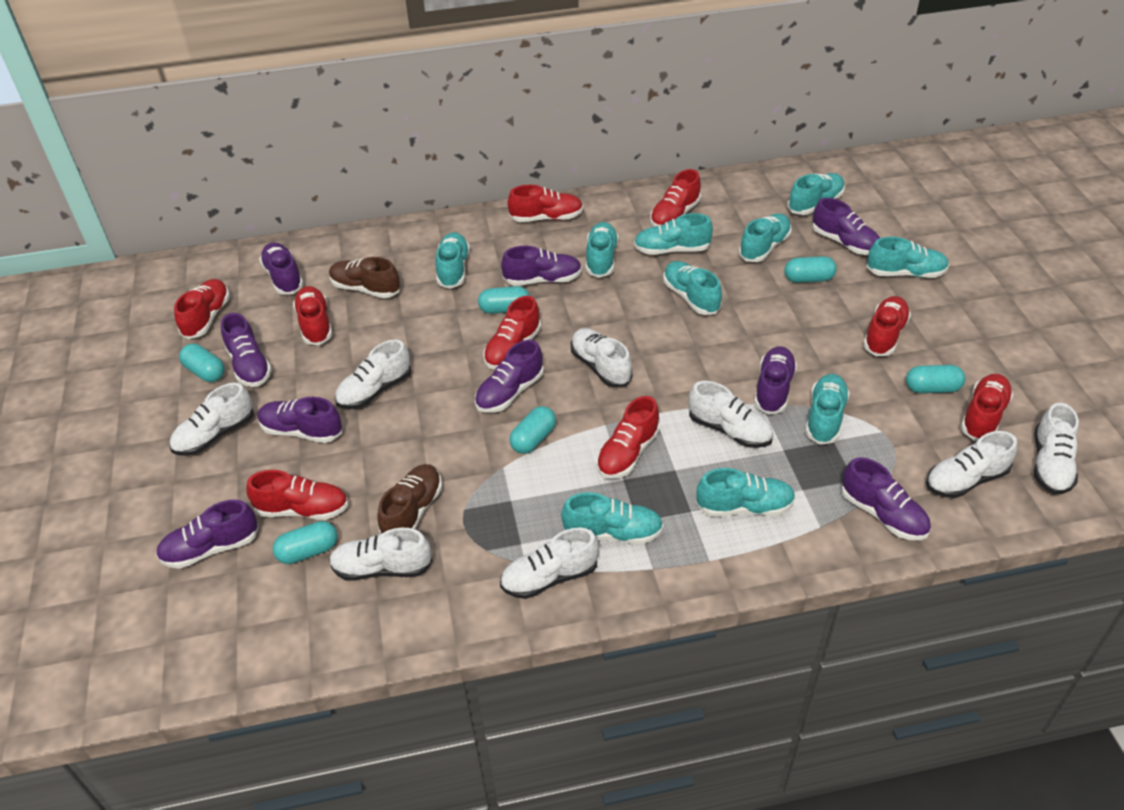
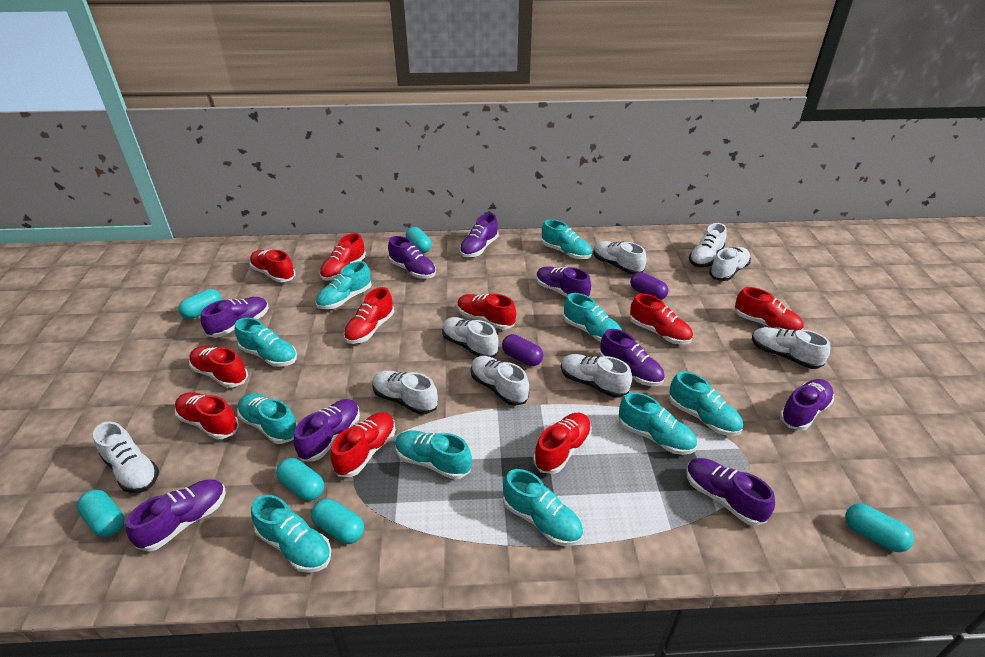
brown shoe: 2 -> 0
purple capsule: 0 -> 2
red shoe: 9 -> 10
white shoe: 8 -> 9

